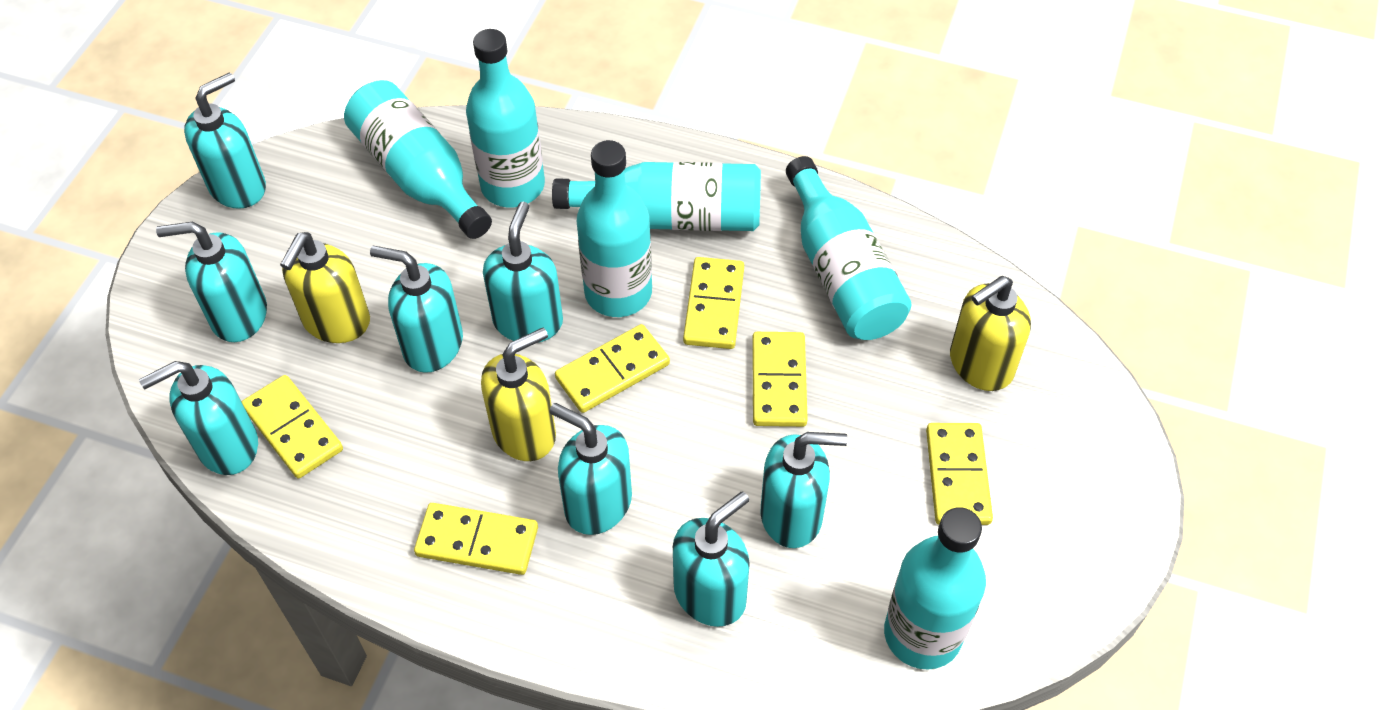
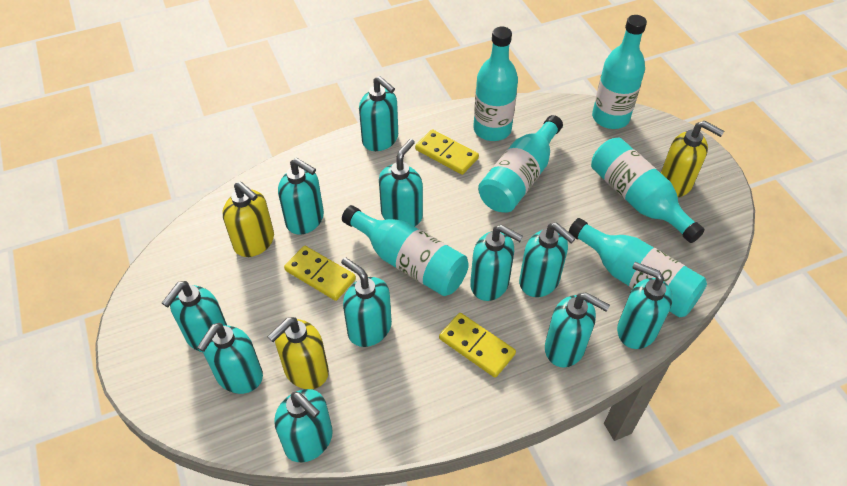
turquoise soap dispenser: 8 -> 11
yellow domino: 6 -> 3

